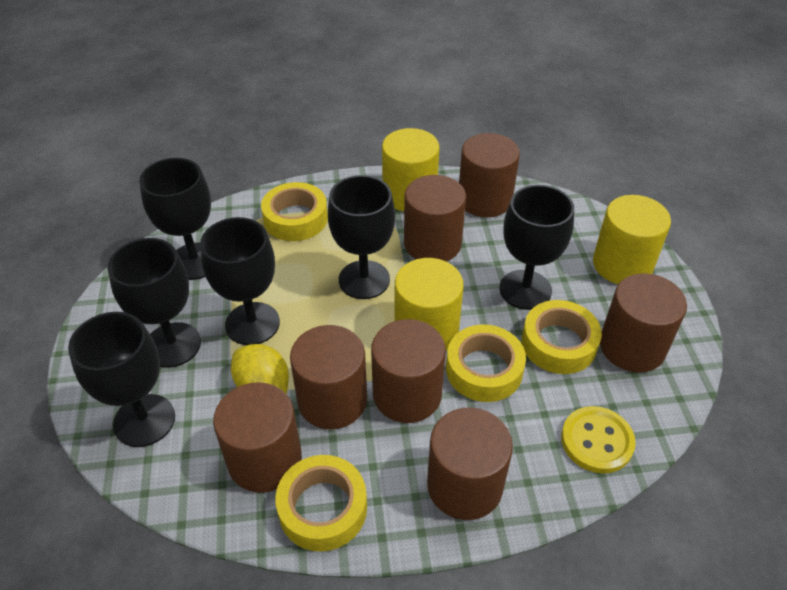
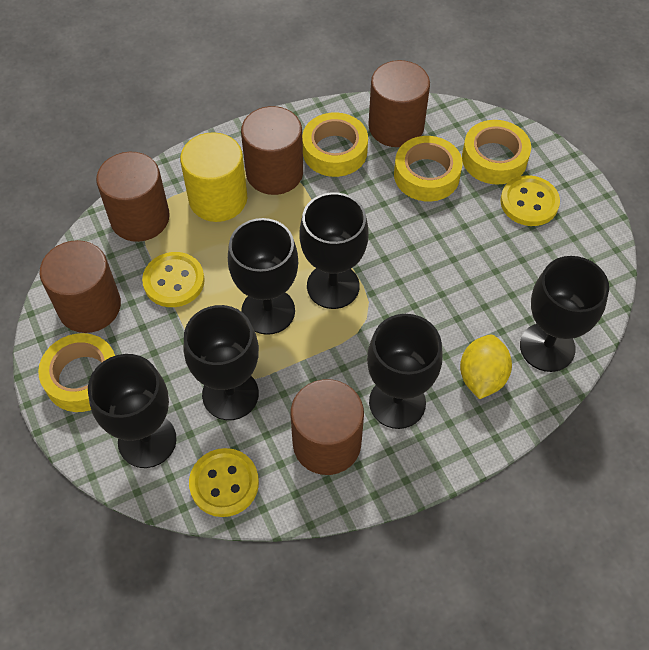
brown cylinder: 7 -> 5
yellow button: 1 -> 3
yellow cylinder: 3 -> 1

